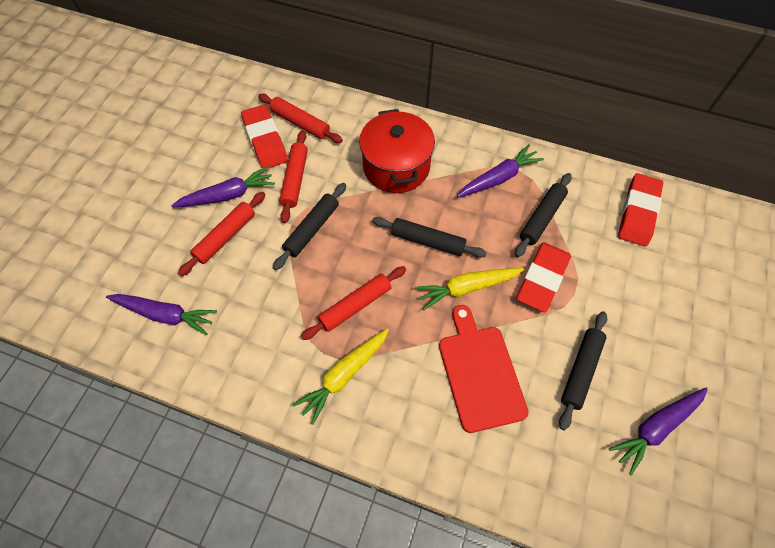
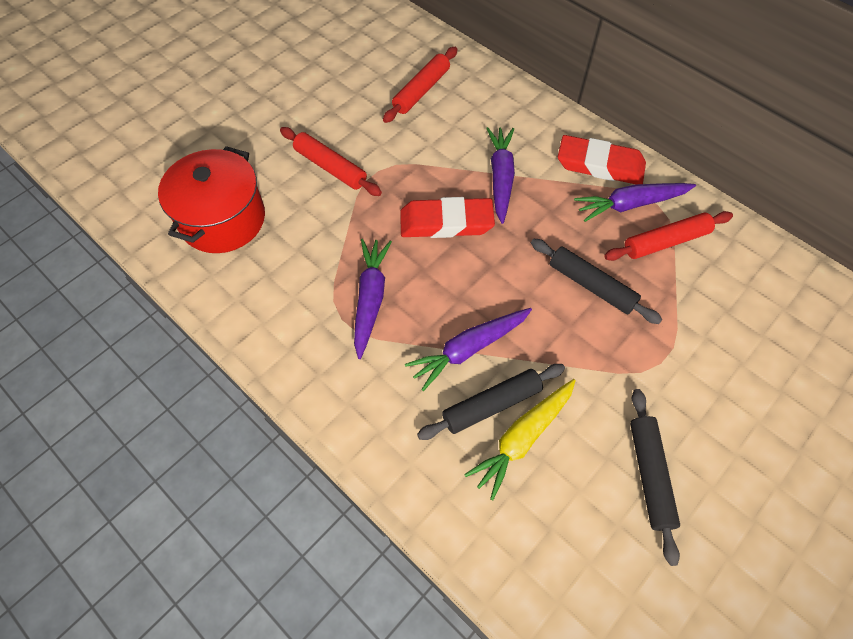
black rolling pin: 4 -> 3
red cutting board: 1 -> 0
red eraser: 3 -> 2
red rolling pin: 4 -> 3
yellow carrot: 2 -> 1

